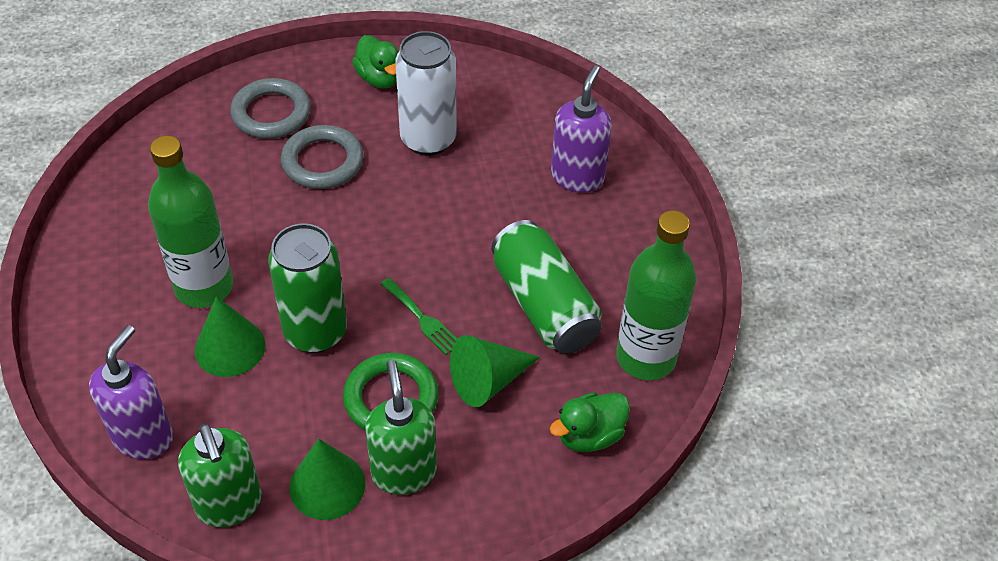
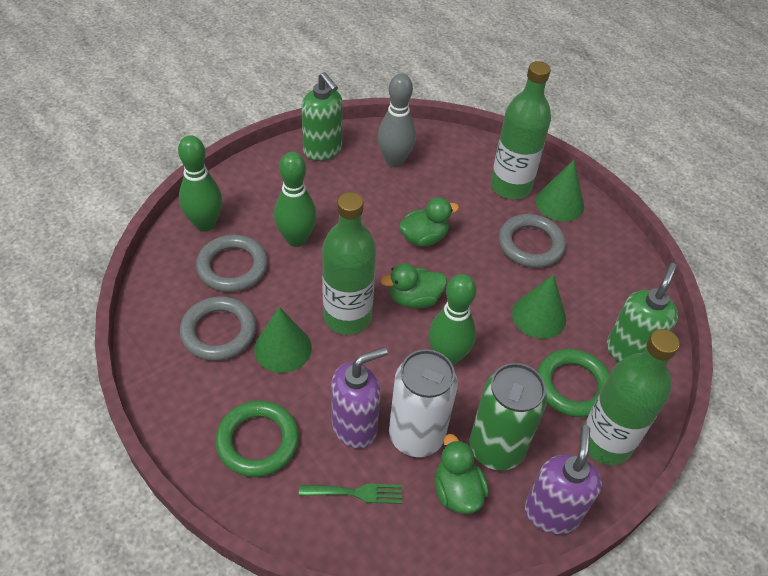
green bottle: 2 -> 3
green bowling pin: 0 -> 3
green can: 2 -> 1
green duck: 2 -> 3
green ring: 1 -> 2
grey bowling pin: 0 -> 1
grey ring: 2 -> 3

